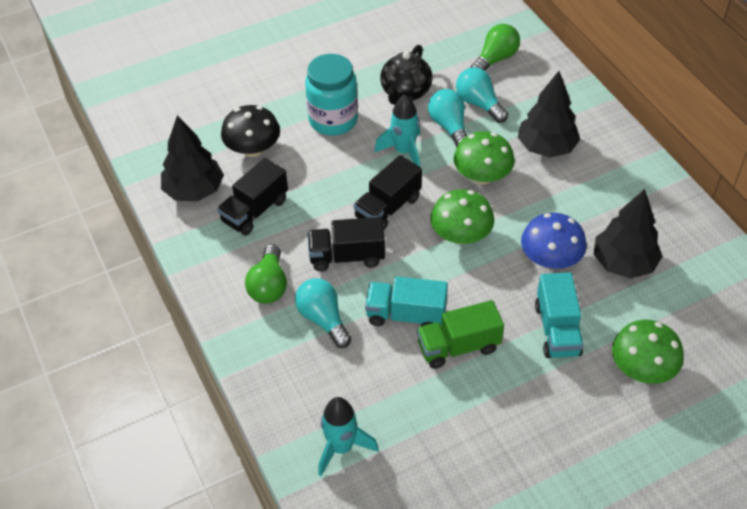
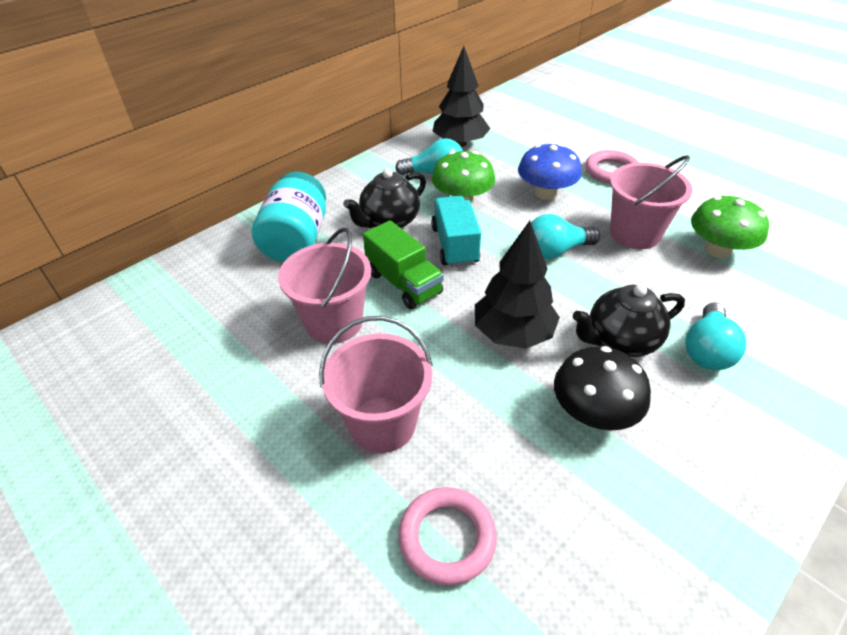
black teapot: 1 -> 2
black tree: 3 -> 2
black truck: 3 -> 0
green light bulb: 2 -> 0
green mushroom: 3 -> 2
pink bucket: 0 -> 3
pink ring: 0 -> 2
turquoise rocket: 2 -> 0
turquoise truck: 2 -> 1

